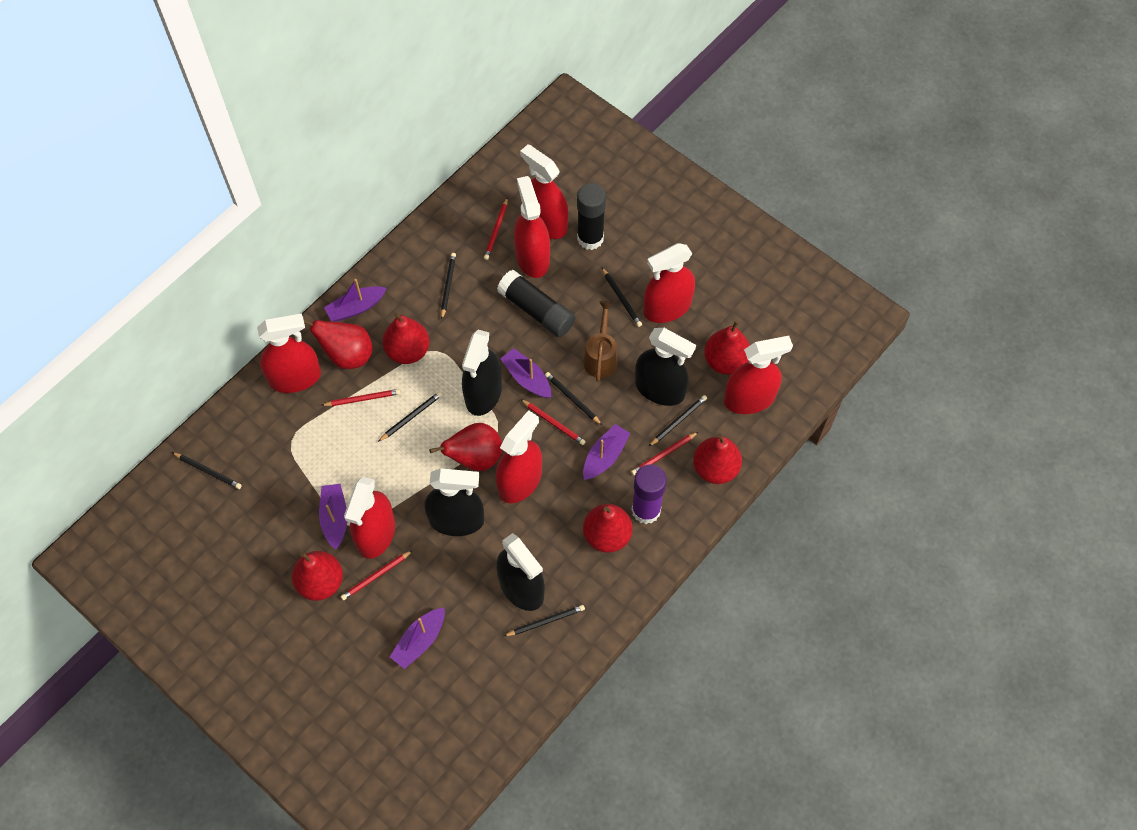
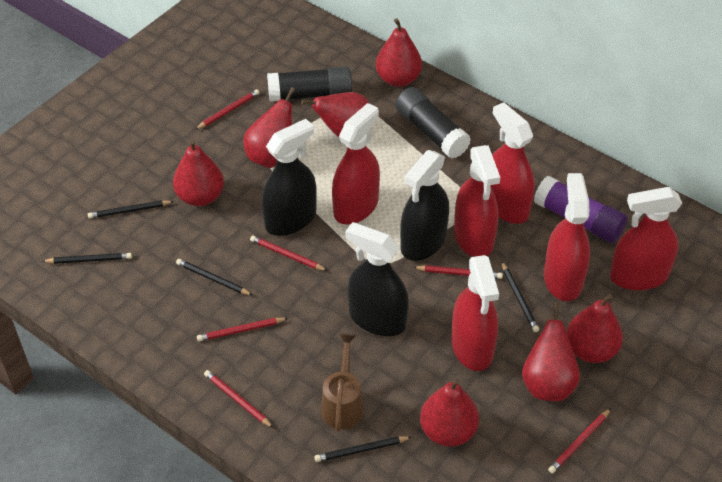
black pencil: 7 -> 5
black spray bottle: 4 -> 3
purple boat: 5 -> 0
red pencil: 5 -> 6
red spray bottle: 7 -> 6

